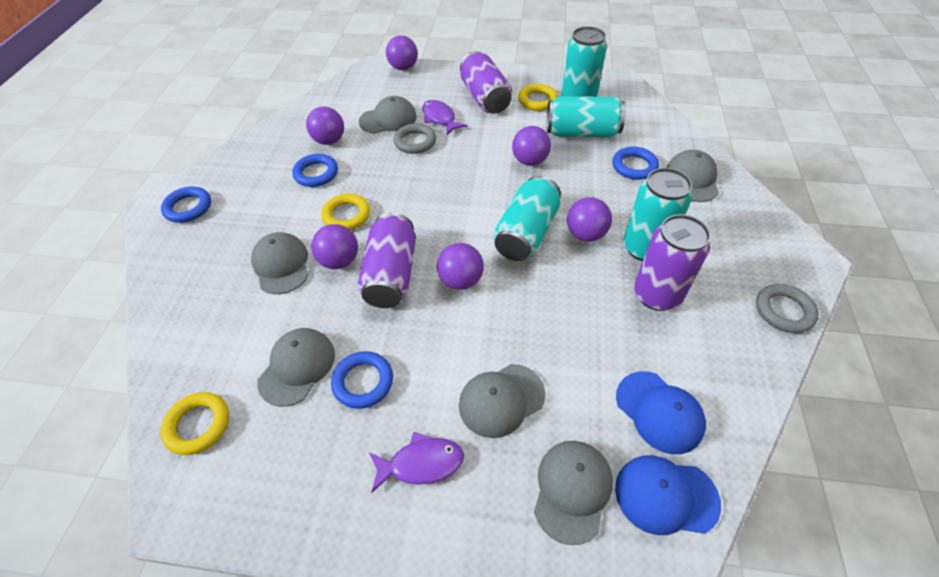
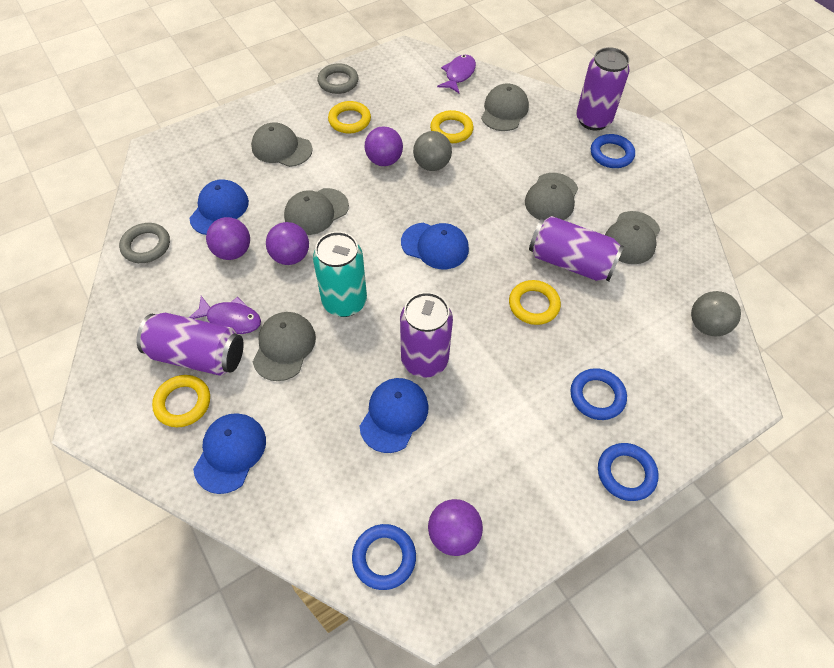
blue cap: 2 -> 4
grey ball: 0 -> 2
purple ball: 6 -> 4
purple can: 3 -> 4
turquoise can: 4 -> 1
yellow ring: 3 -> 4

